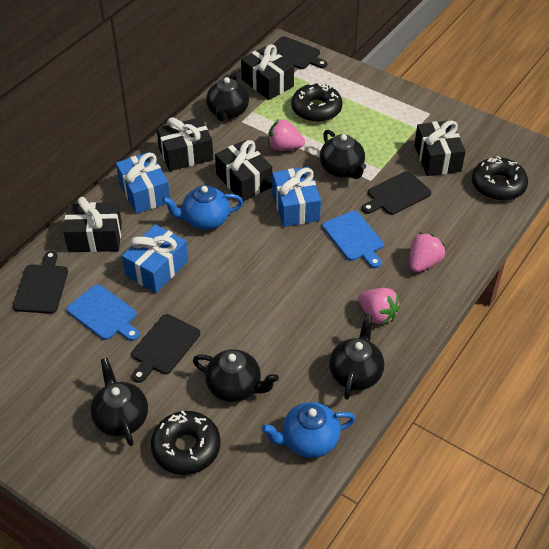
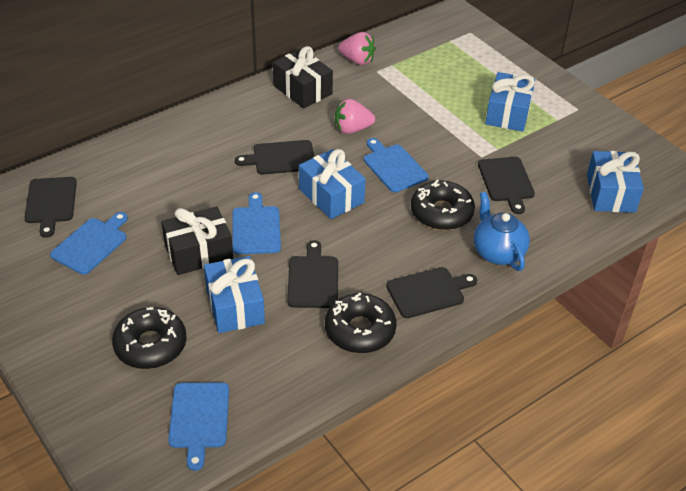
black cutting board: 4 -> 5
black gift: 5 -> 2
black teapot: 5 -> 0
blue cutting board: 2 -> 4
blue gift: 3 -> 4
blue teapot: 2 -> 1
pink strawberry: 3 -> 2

